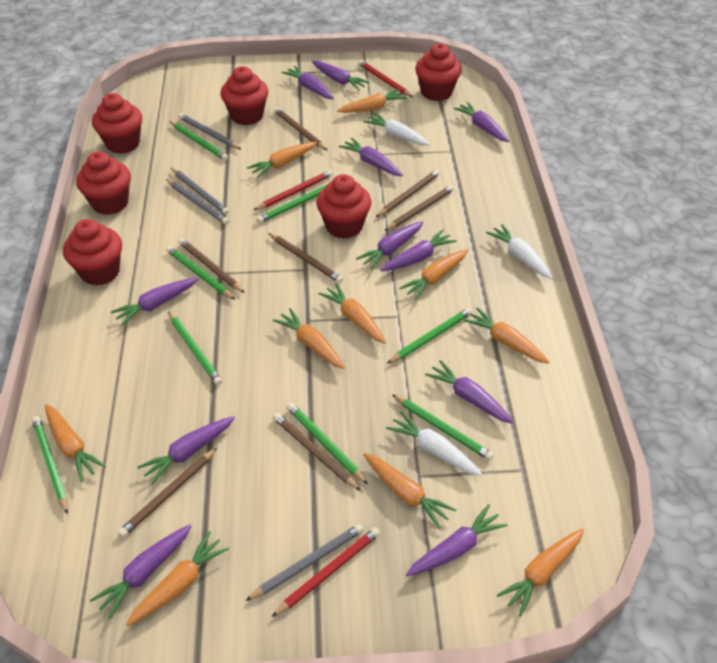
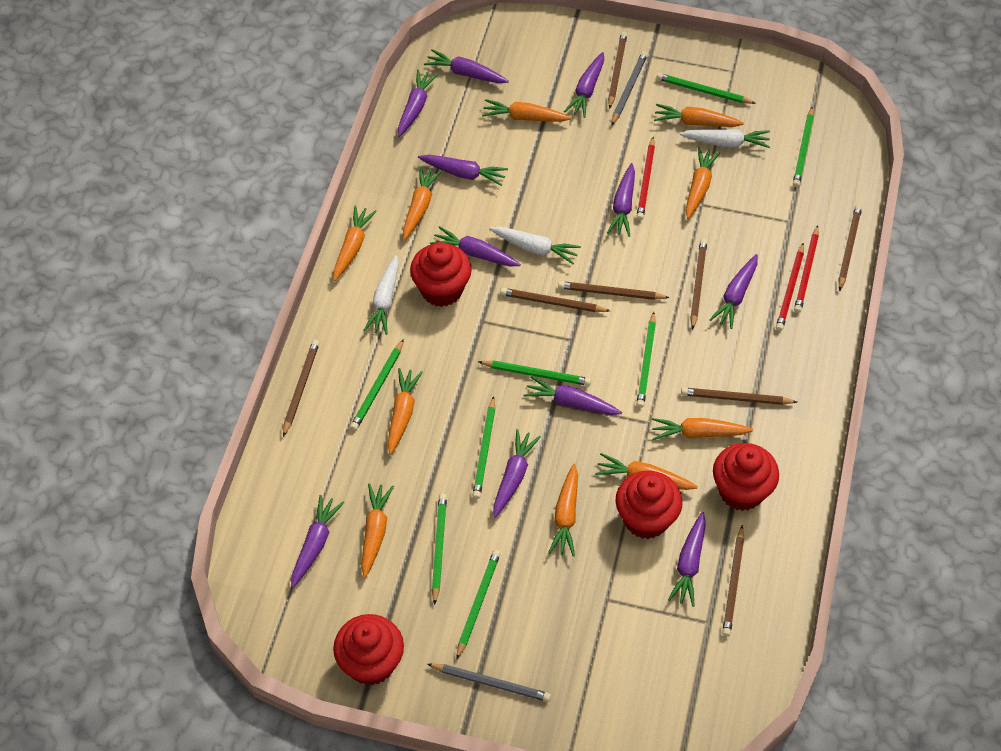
brown pencil: 7 -> 8
grey pencil: 4 -> 2
red cupcake: 6 -> 4

